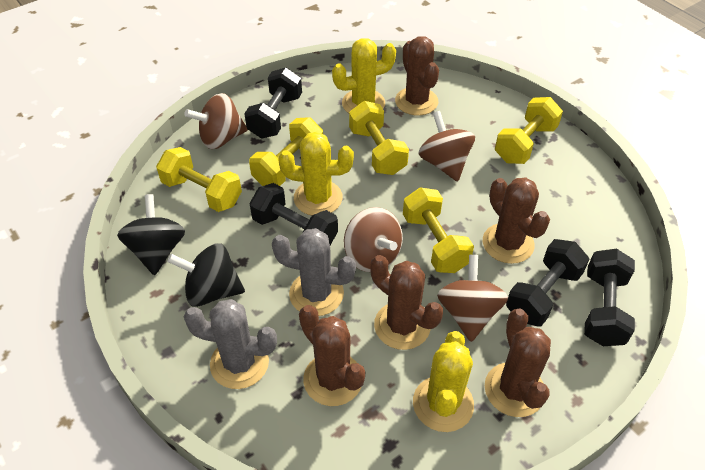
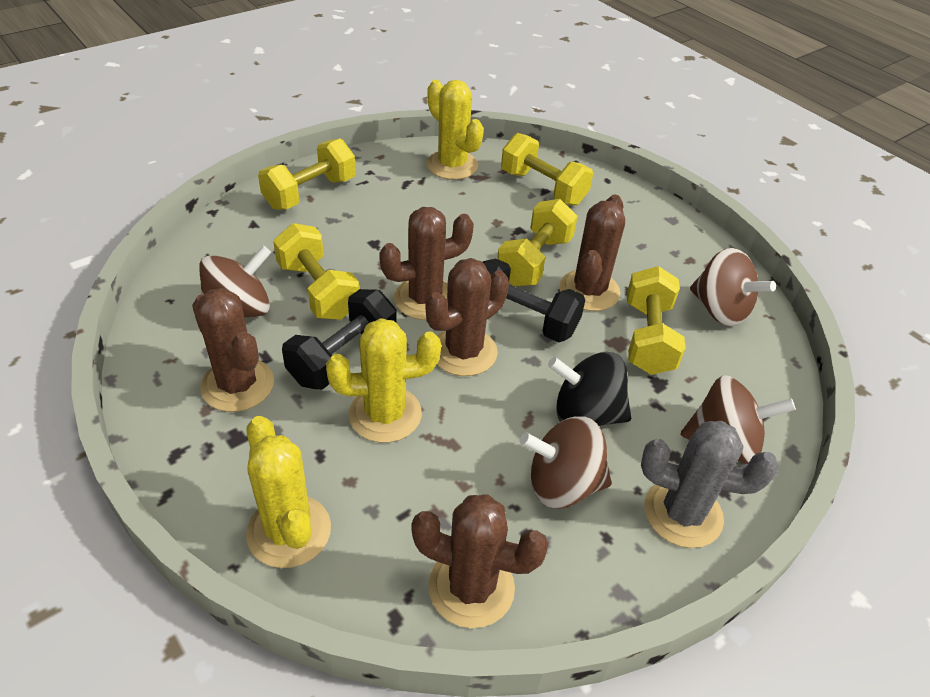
black dumbbell: 4 -> 2
black spinning top: 2 -> 1
grey cactus: 2 -> 1

